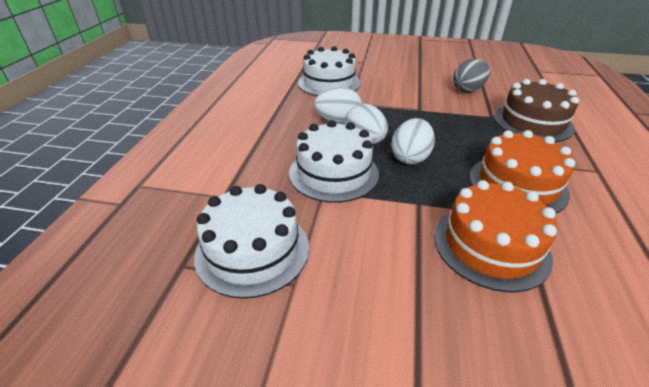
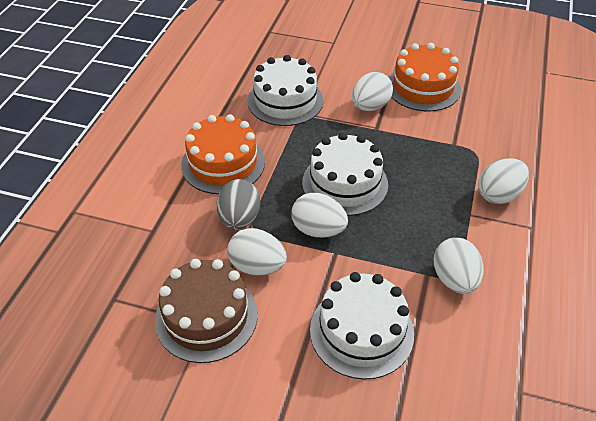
white egg: 3 -> 5

